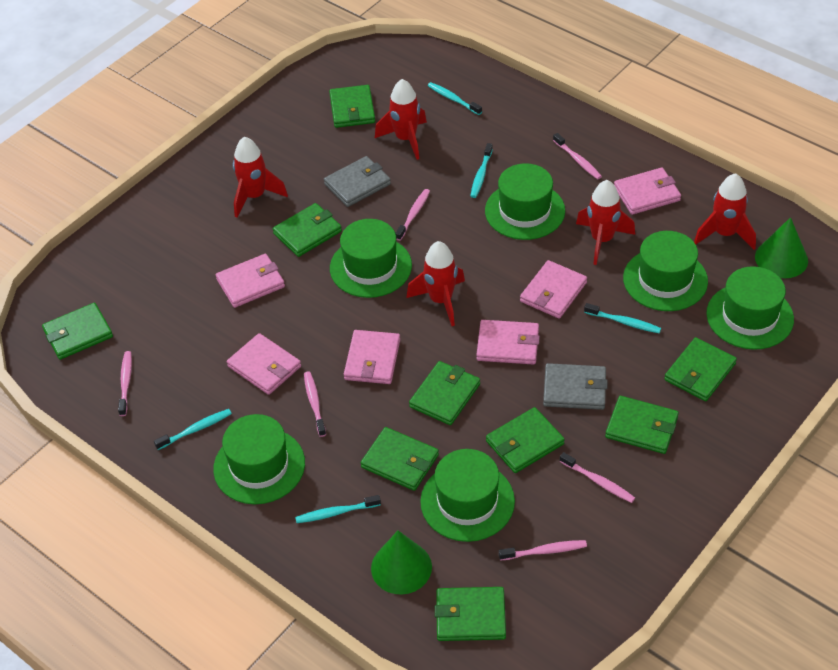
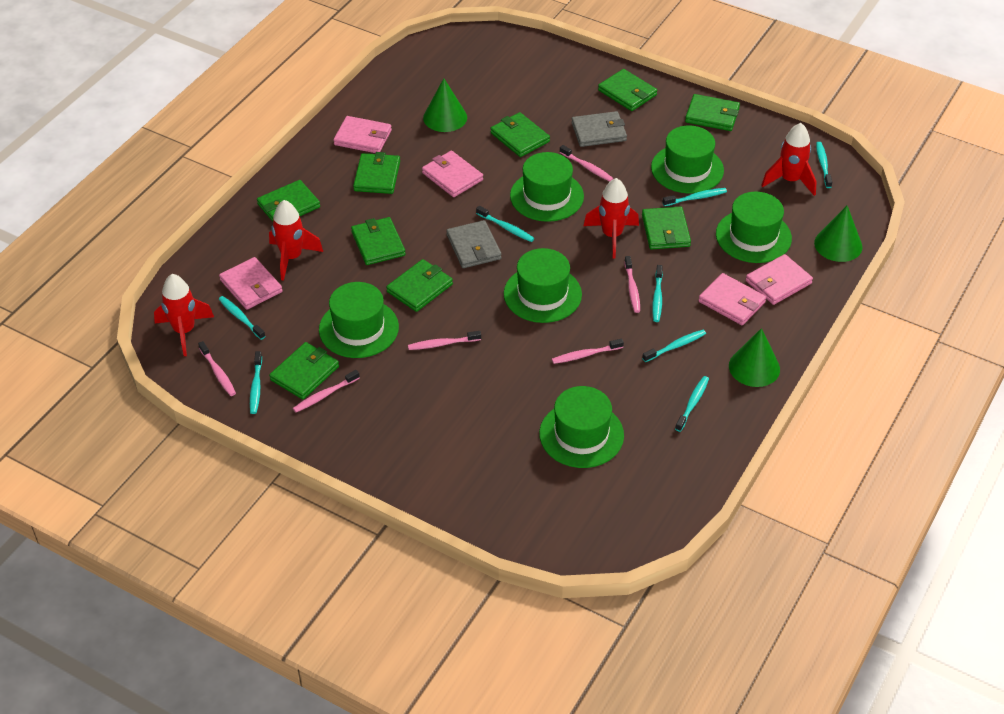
green cone: 2 -> 3
pink wallet: 6 -> 5
red rocket: 5 -> 4
turquoise toothbrush: 5 -> 8

